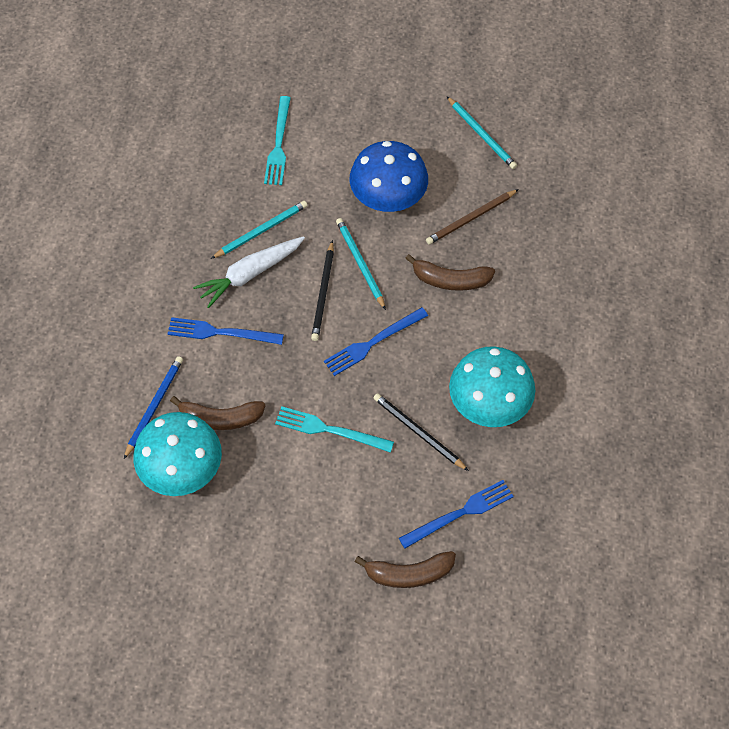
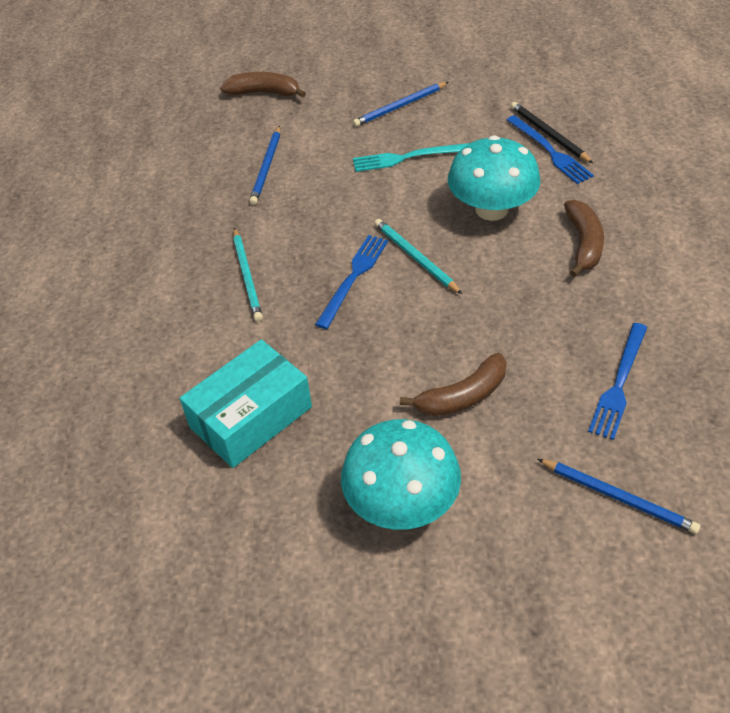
black pencil: 2 -> 1
blue mushroom: 1 -> 0
blue pencil: 1 -> 3
brown pencil: 1 -> 0
turquoise box: 0 -> 1
turquoise fork: 2 -> 1
turquoise pencil: 3 -> 2
white carrot: 1 -> 0

